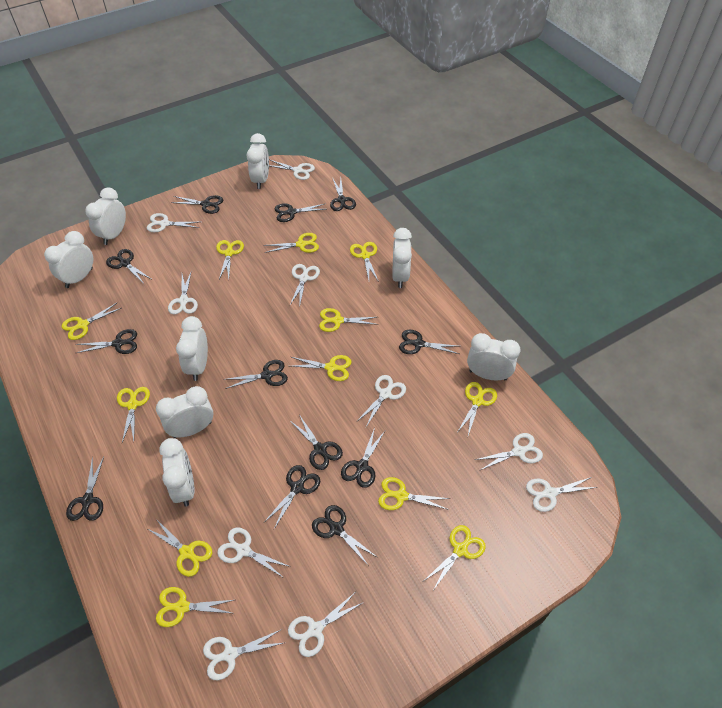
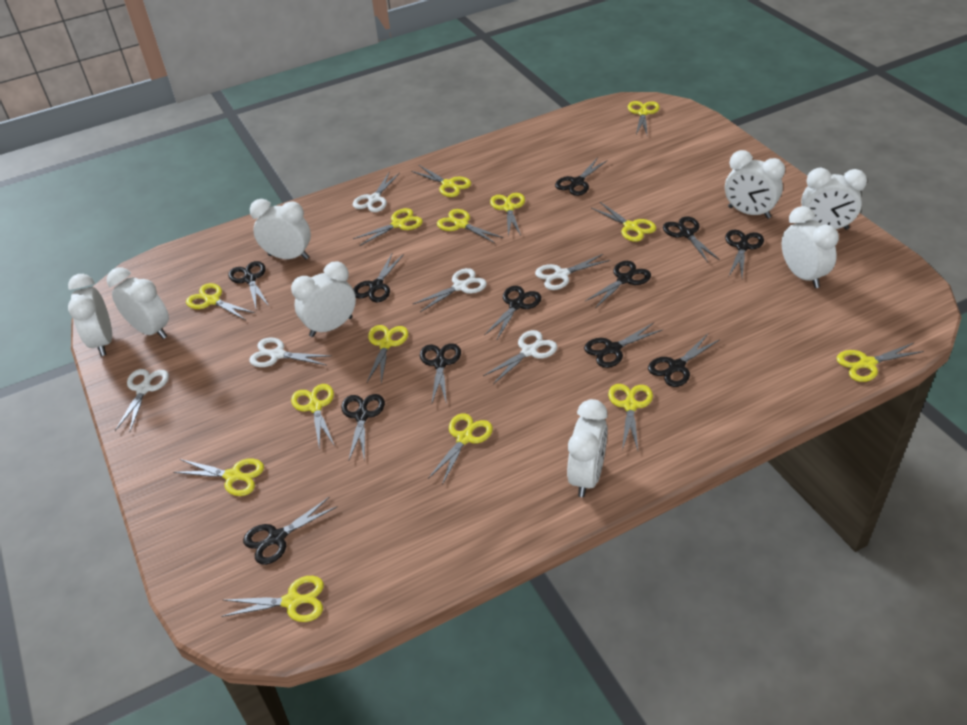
white scissors: 10 -> 6
yellow scissors: 12 -> 14

